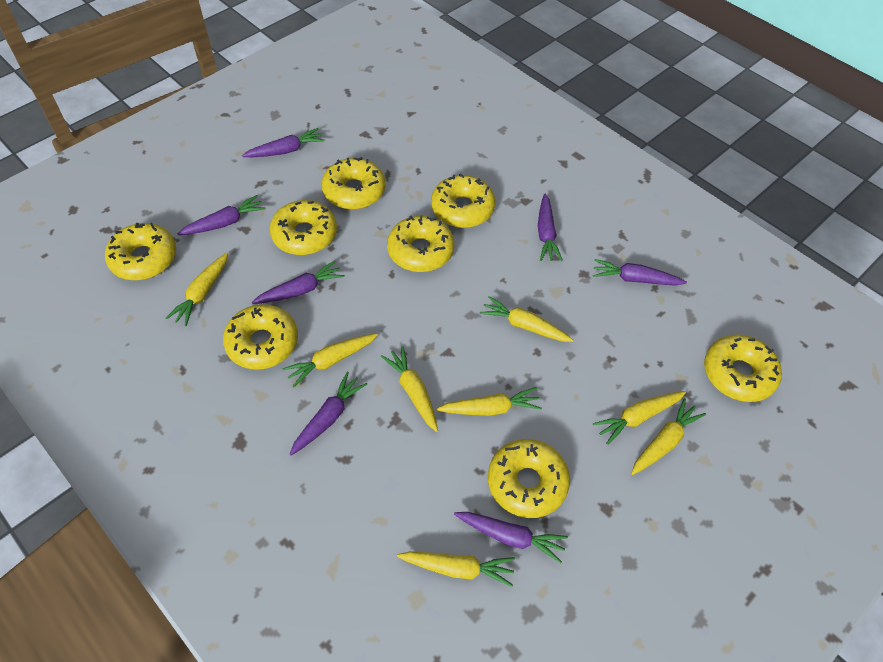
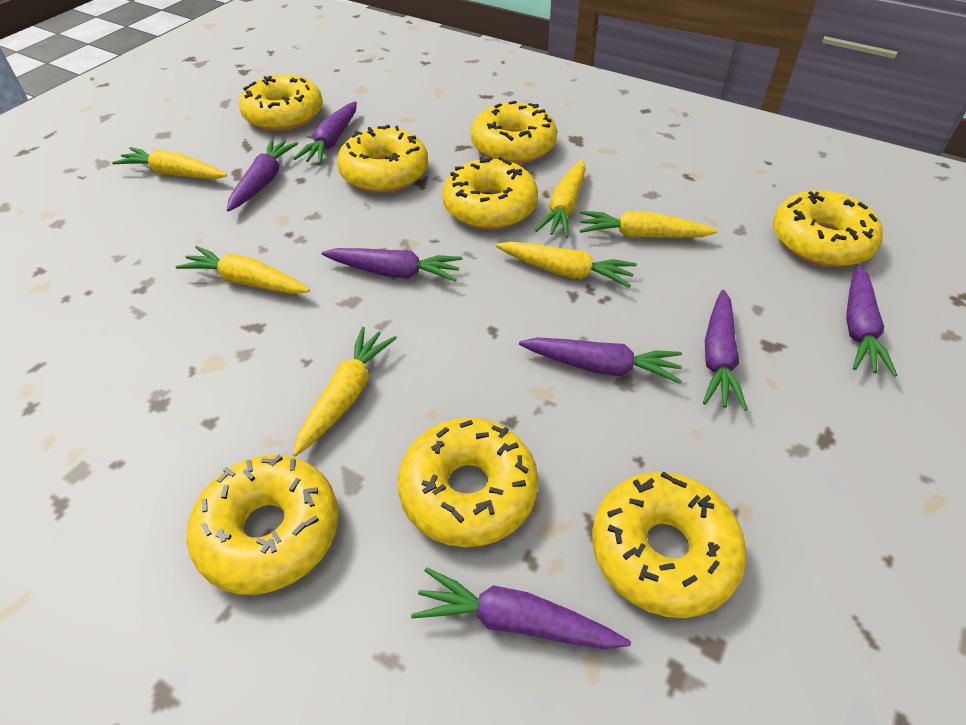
yellow carrot: 8 -> 6

